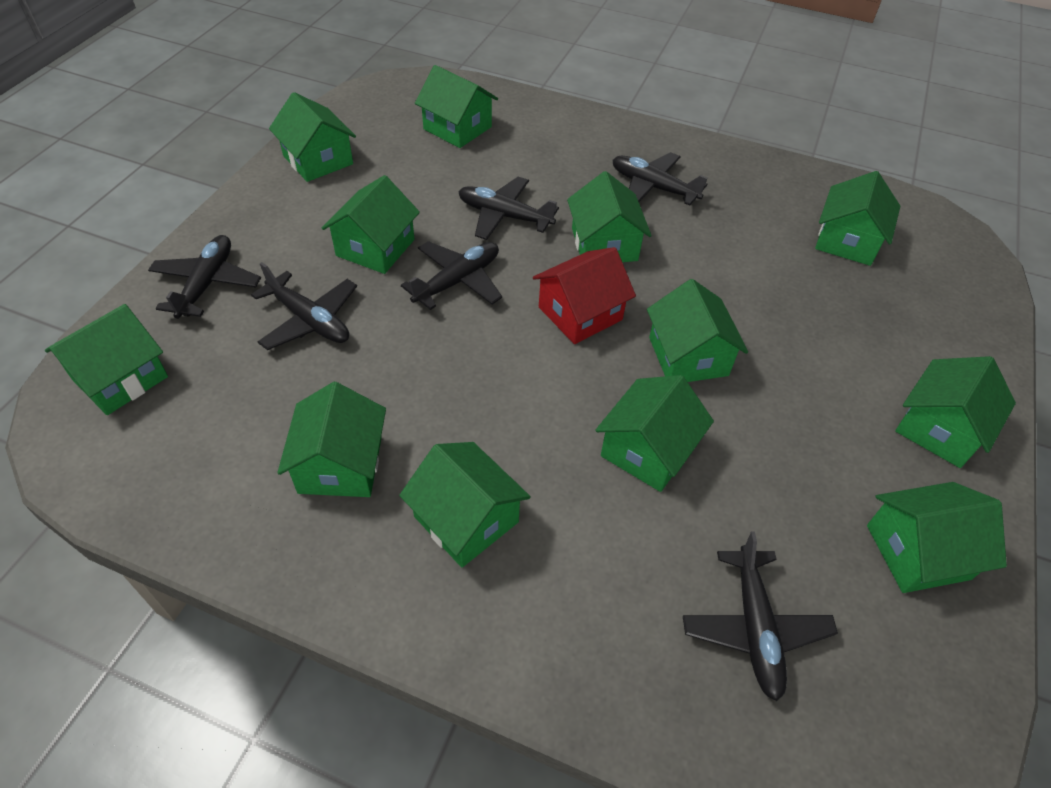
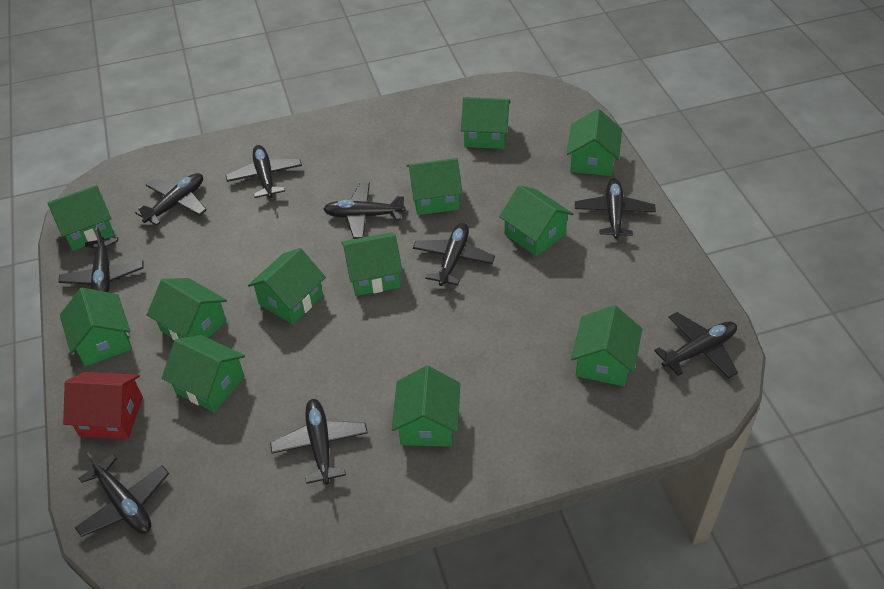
black plane: 6 -> 9

